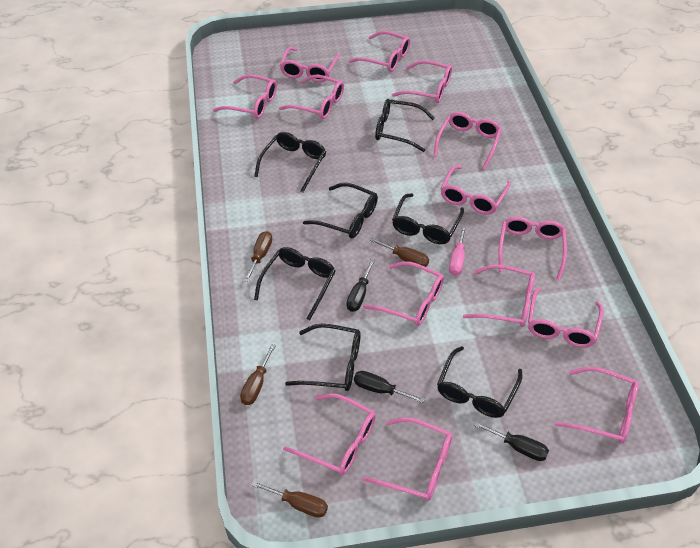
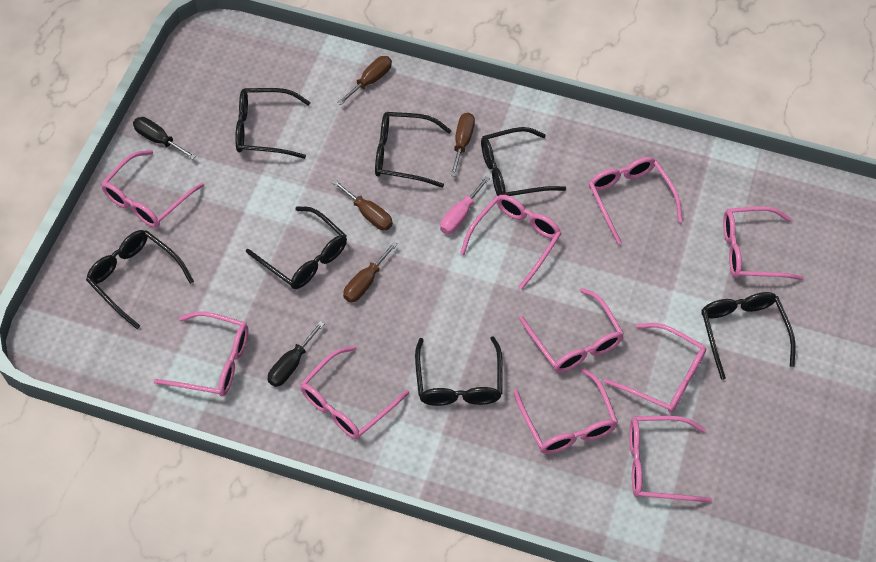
black screwdriver: 3 -> 2
pink glasses: 14 -> 10

